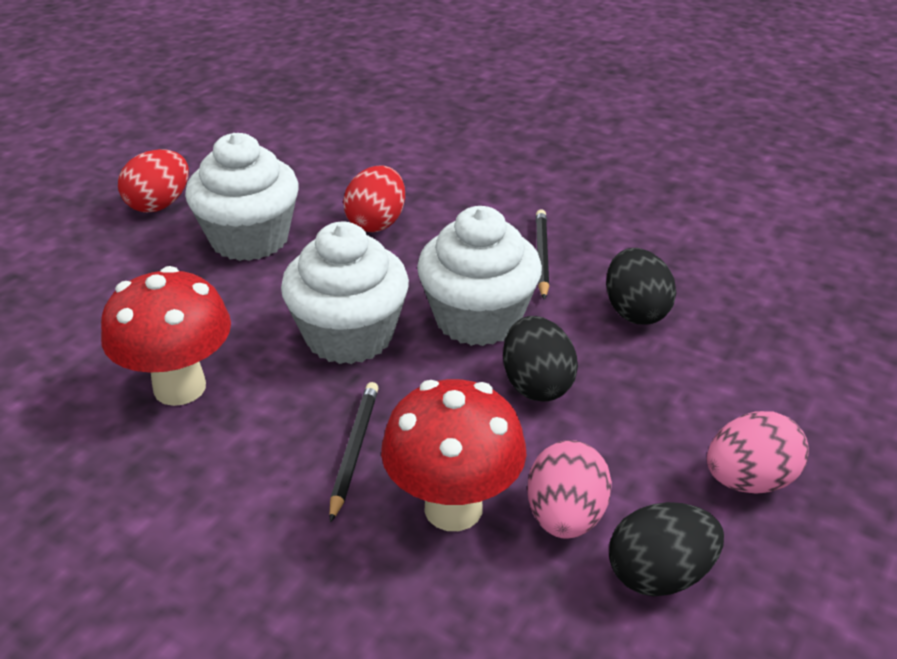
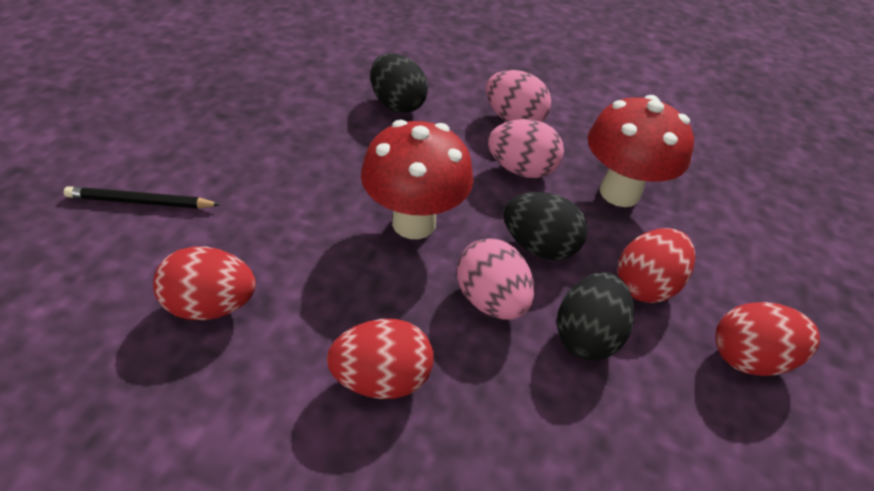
black pencil: 2 -> 1
pink egg: 2 -> 3
red egg: 2 -> 4
white cupcake: 3 -> 0

